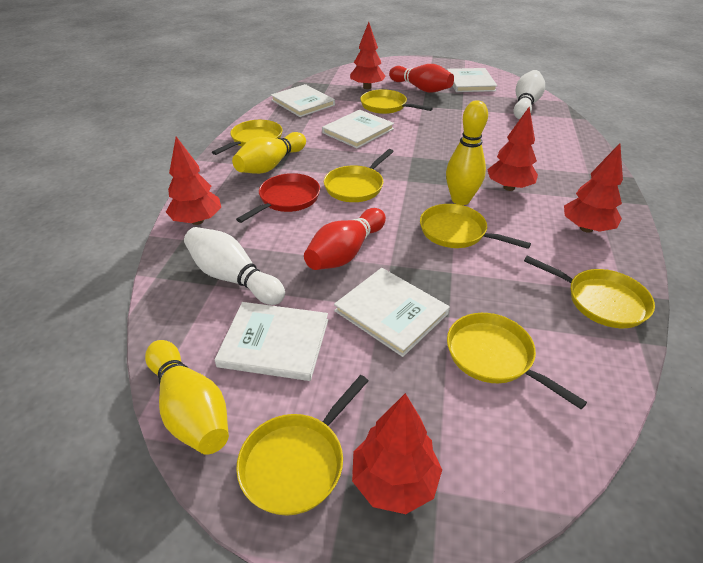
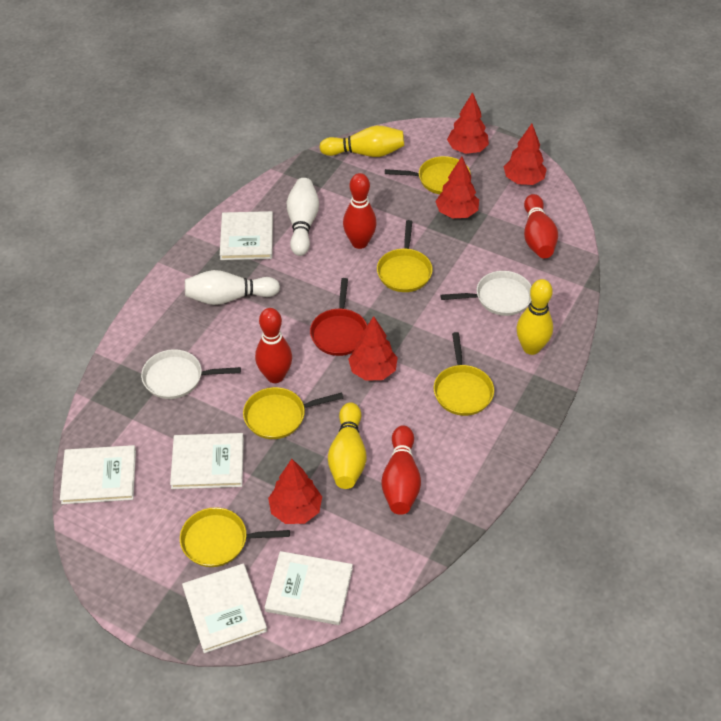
red bowling pin: 2 -> 4
white pan: 0 -> 2
yellow pan: 7 -> 5

